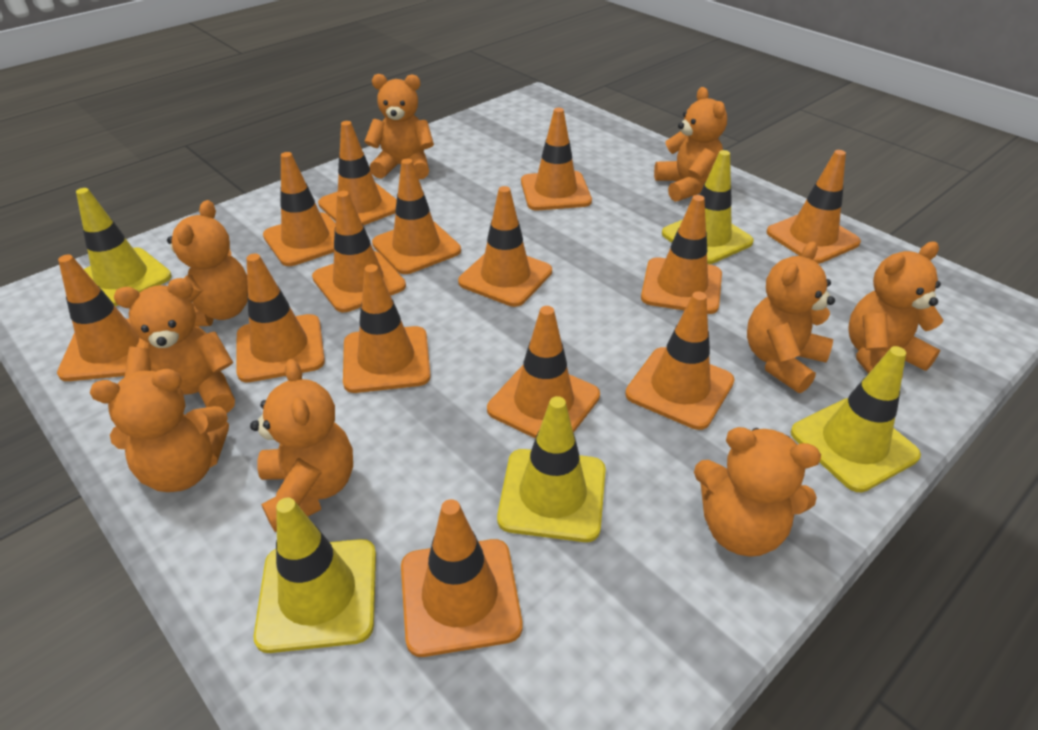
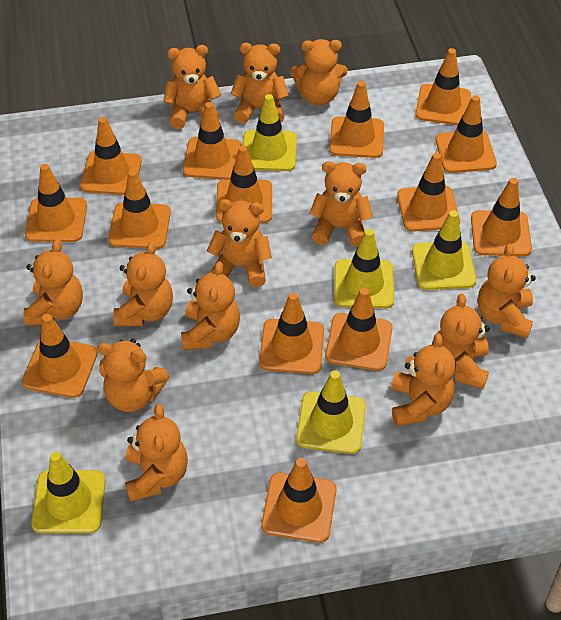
orange teddy bear: 9 -> 13

